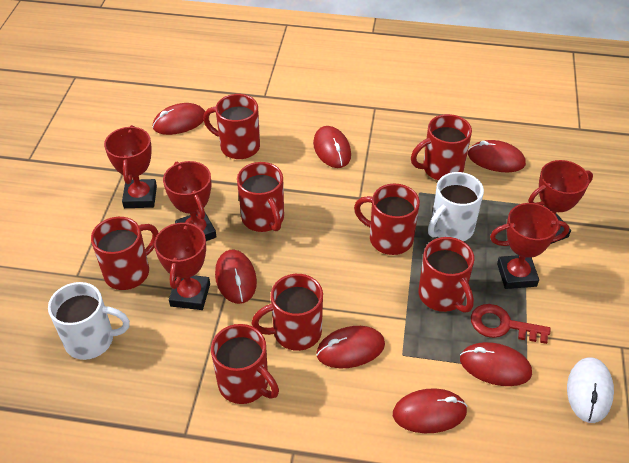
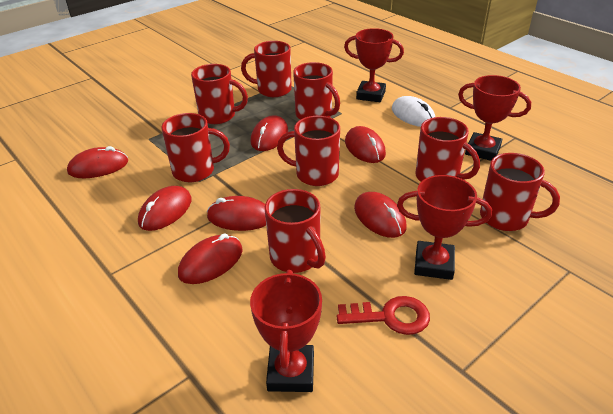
red trophy: 5 -> 4
white mug: 2 -> 0

